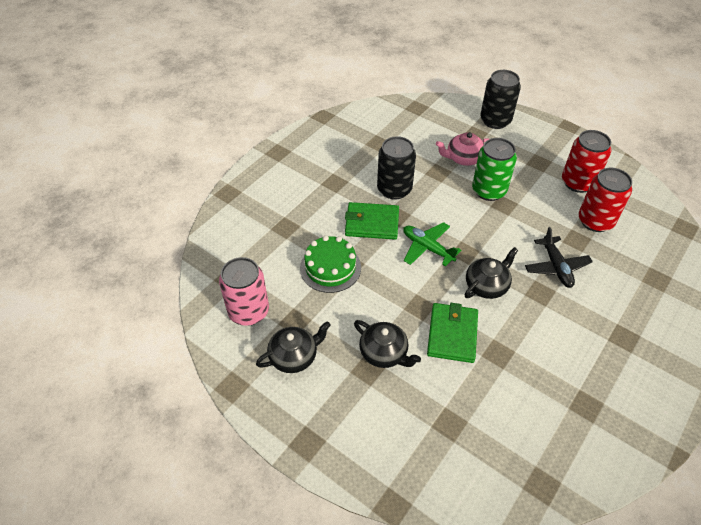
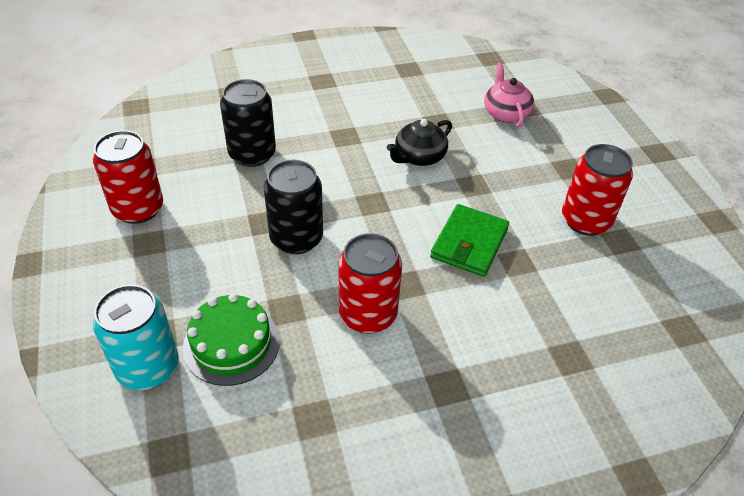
black plane: 1 -> 0
black teapot: 3 -> 1
green can: 1 -> 0
green plane: 1 -> 0
green wallet: 2 -> 1
pink can: 1 -> 0
red can: 2 -> 3
turquoise can: 0 -> 1

